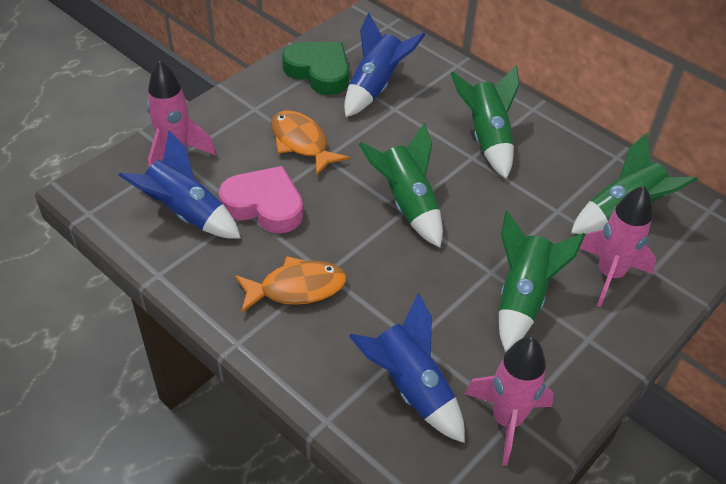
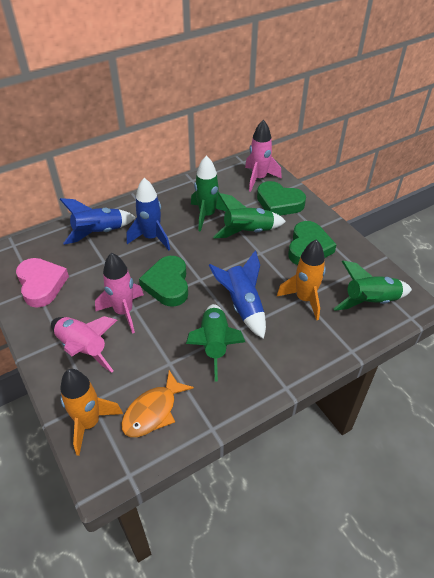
green heart: 1 -> 3
orange fish: 2 -> 1
orange rocket: 0 -> 2

